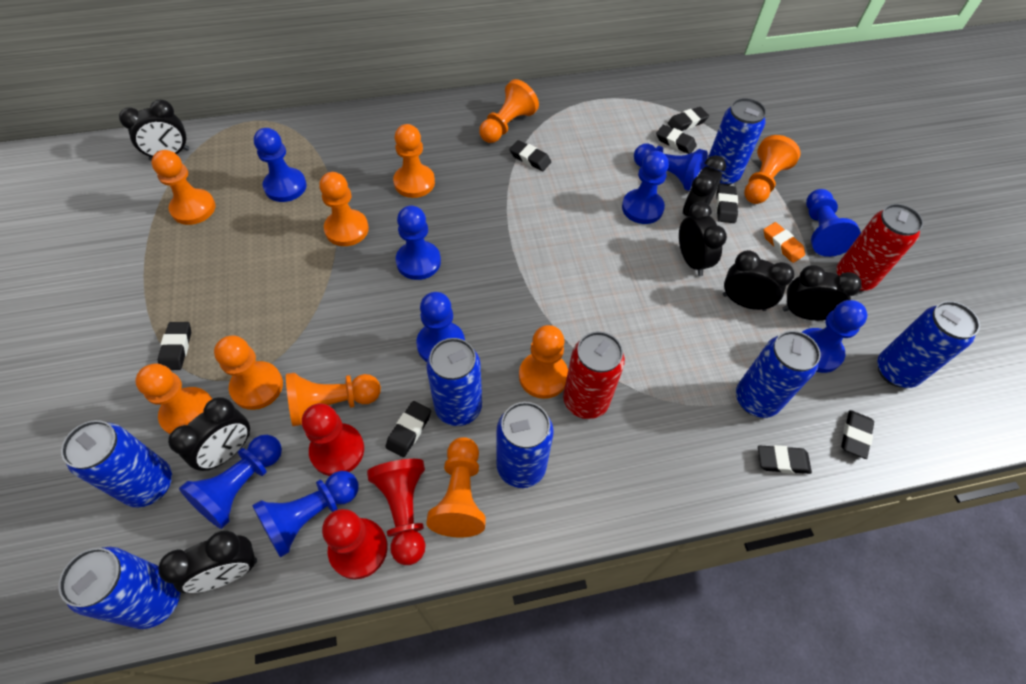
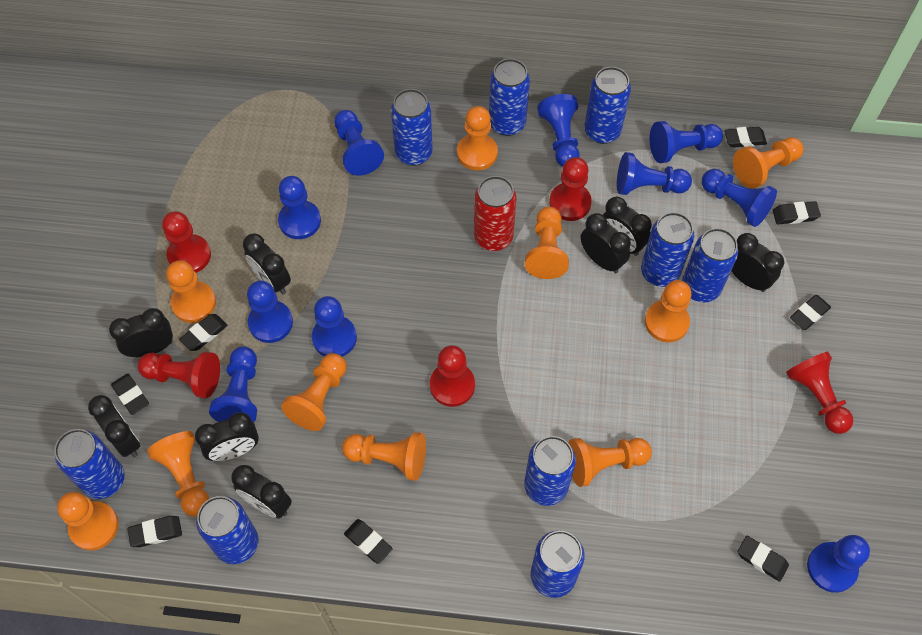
black clock: 7 -> 8
blue can: 7 -> 9
blue pawn: 9 -> 10
orange eraser: 1 -> 0
red can: 2 -> 1
red pawn: 3 -> 5

